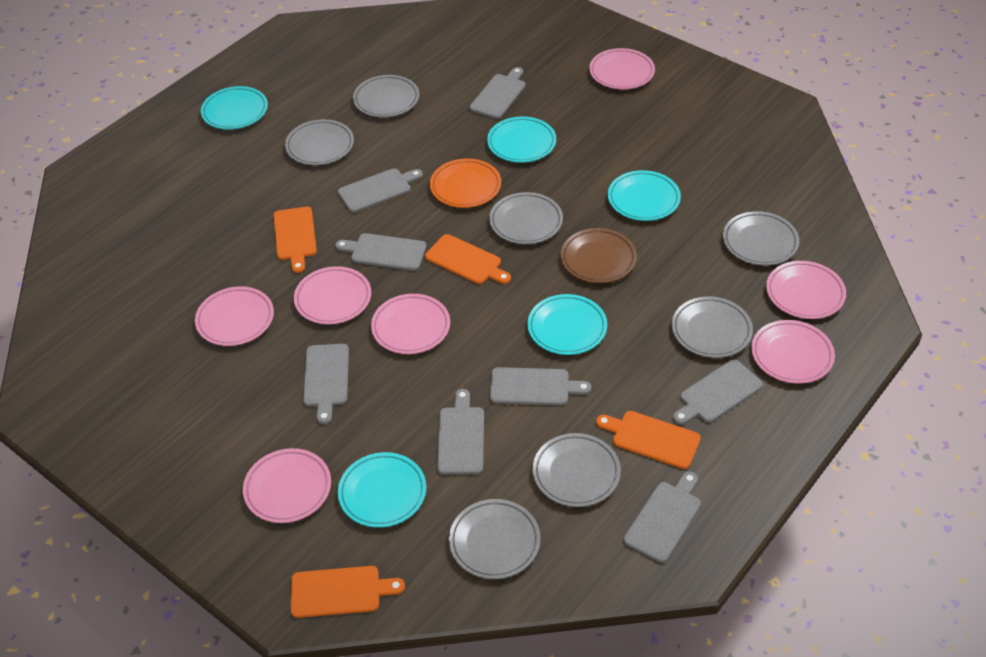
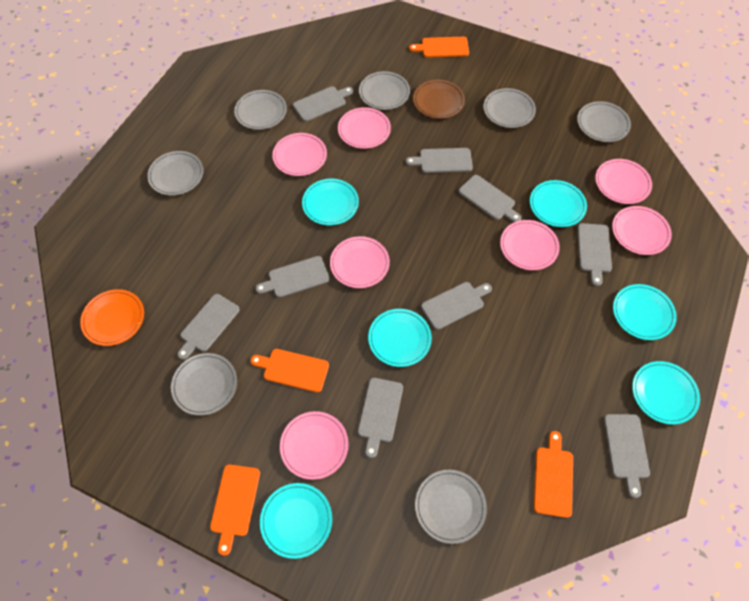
grey cutting board: 8 -> 9
turquoise plate: 5 -> 6

